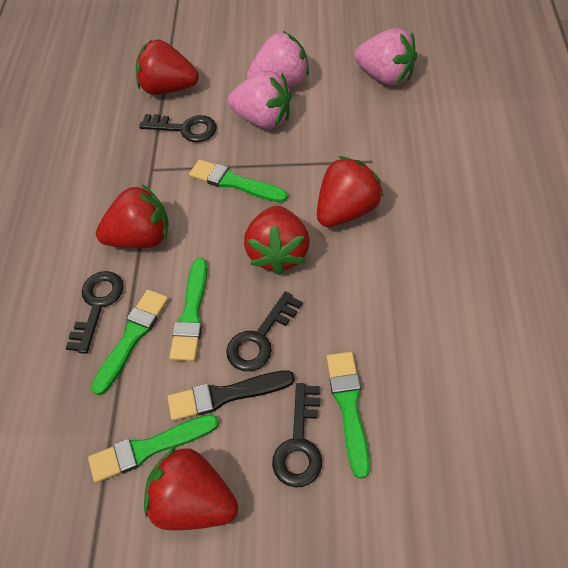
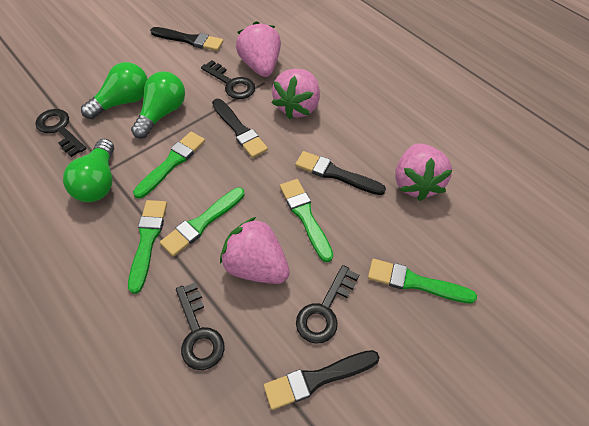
black brush: 1 -> 4
green light bulb: 0 -> 3
pink strawberry: 3 -> 4
red strawberry: 5 -> 0

